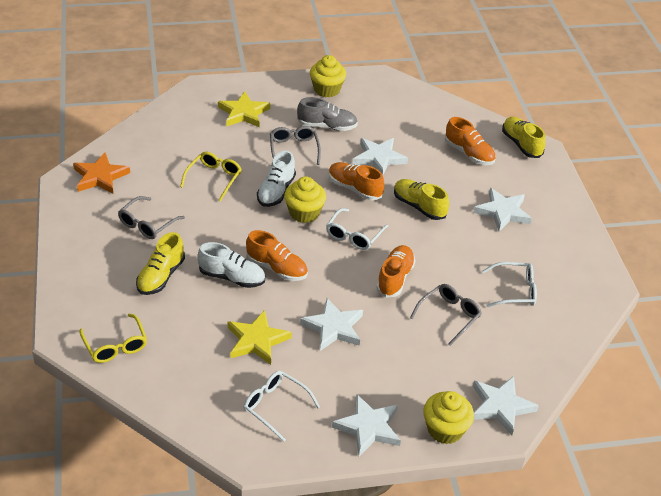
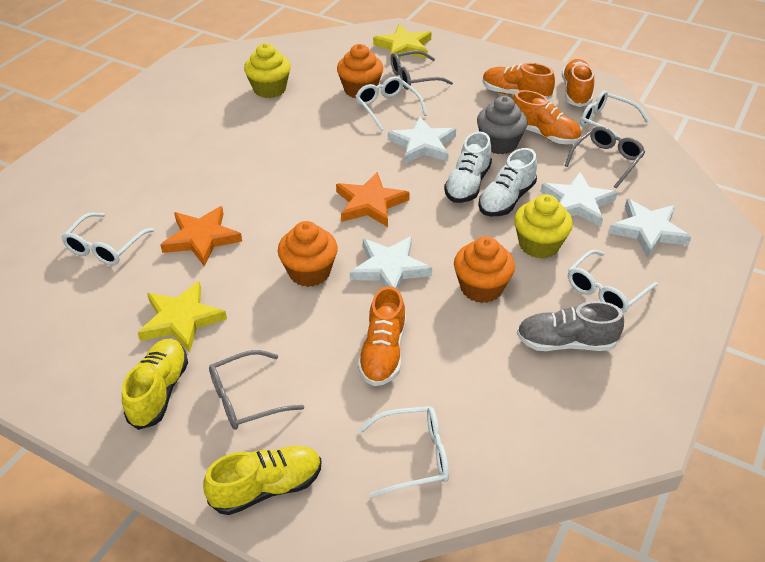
grey cupcake: 0 -> 1
orange cupcake: 0 -> 3
orange star: 1 -> 2
white glasses: 3 -> 5
white star: 5 -> 4
yellow cupcake: 3 -> 2
yellow glasses: 2 -> 0
yellow shoe: 3 -> 2

